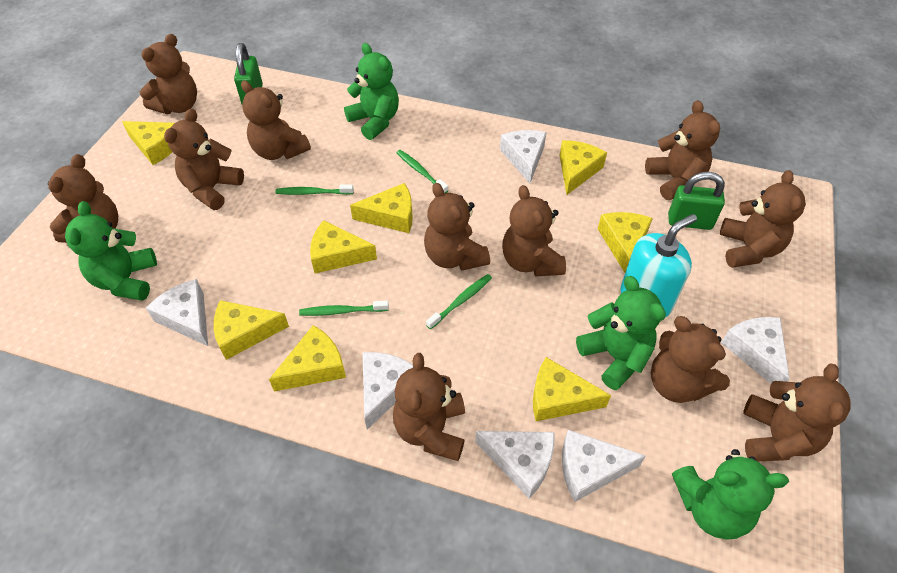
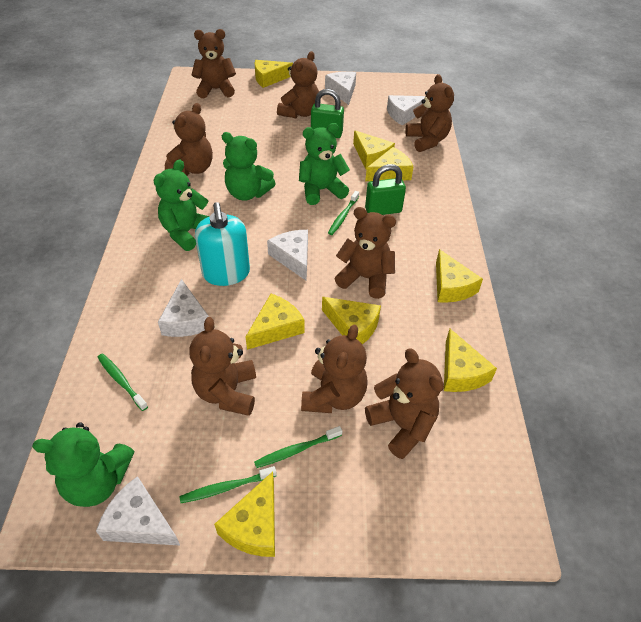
brown teddy bear: 11 -> 8
white cheese: 6 -> 5

